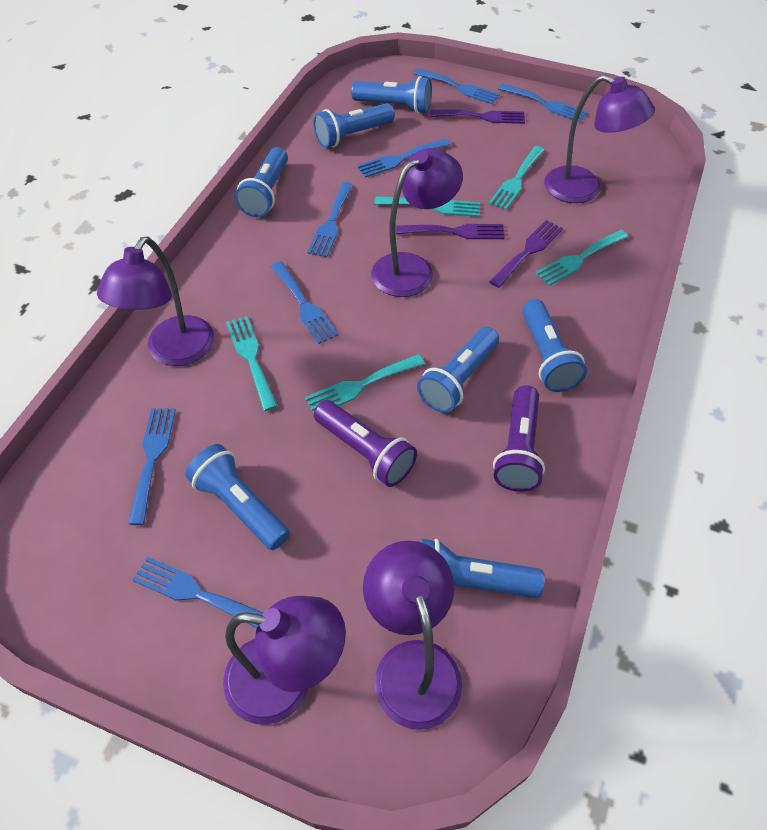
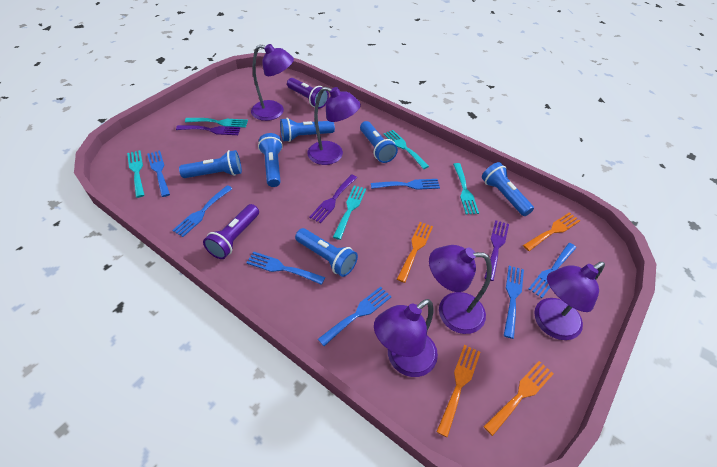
blue flashlight: 7 -> 6
orange fork: 0 -> 4

